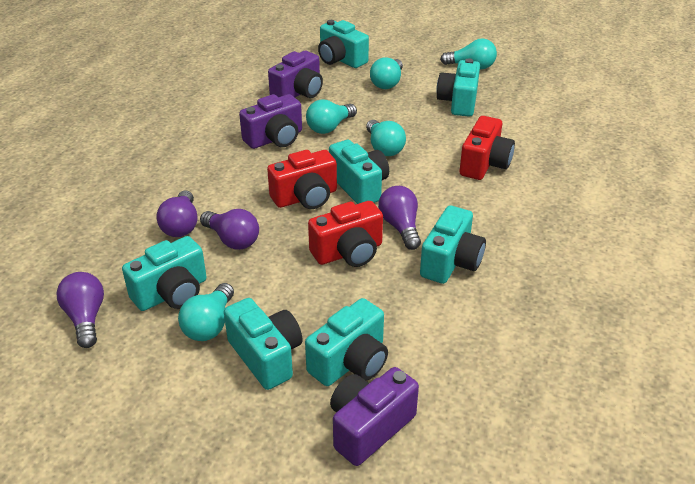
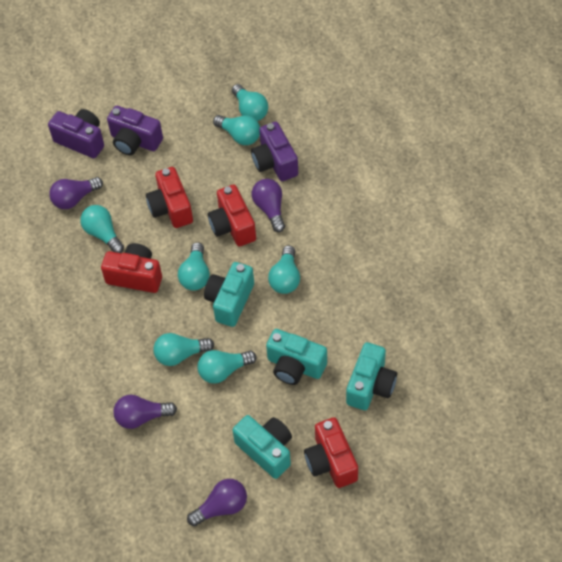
red camera: 3 -> 4
turquoise camera: 7 -> 4
turquoise light bulb: 5 -> 7

